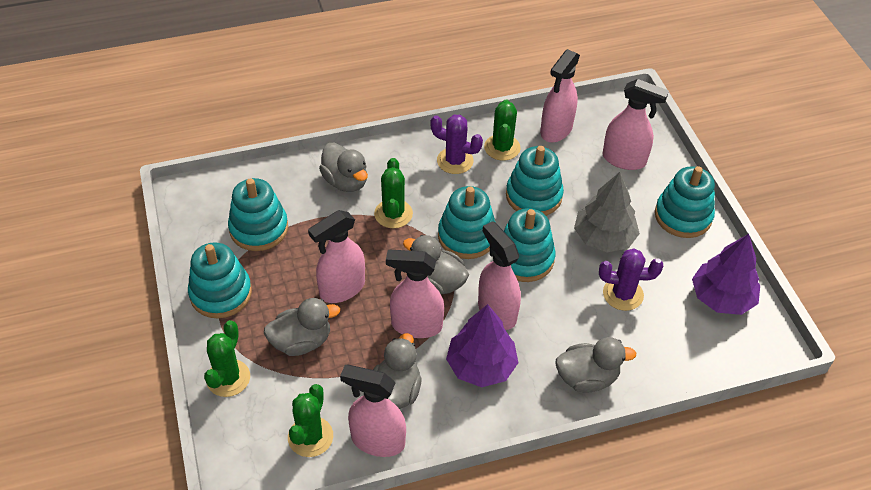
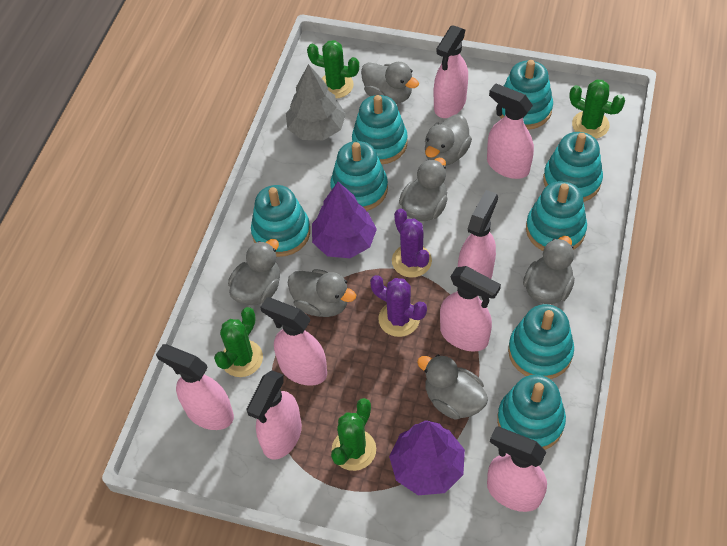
grey duck: 5 -> 7
pink spray bottle: 6 -> 8
turquoise stacking toy: 6 -> 8

